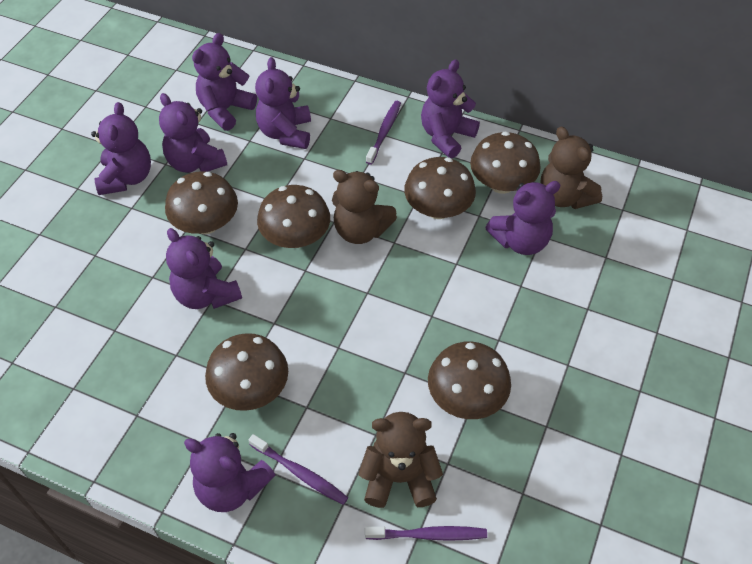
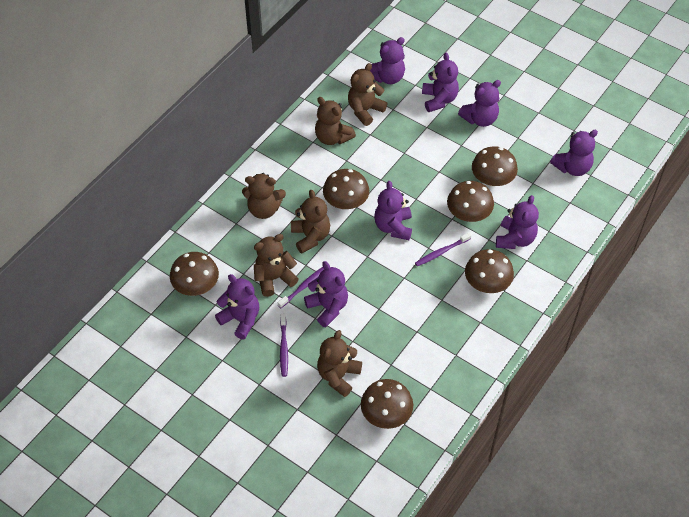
brown teddy bear: 3 -> 6

